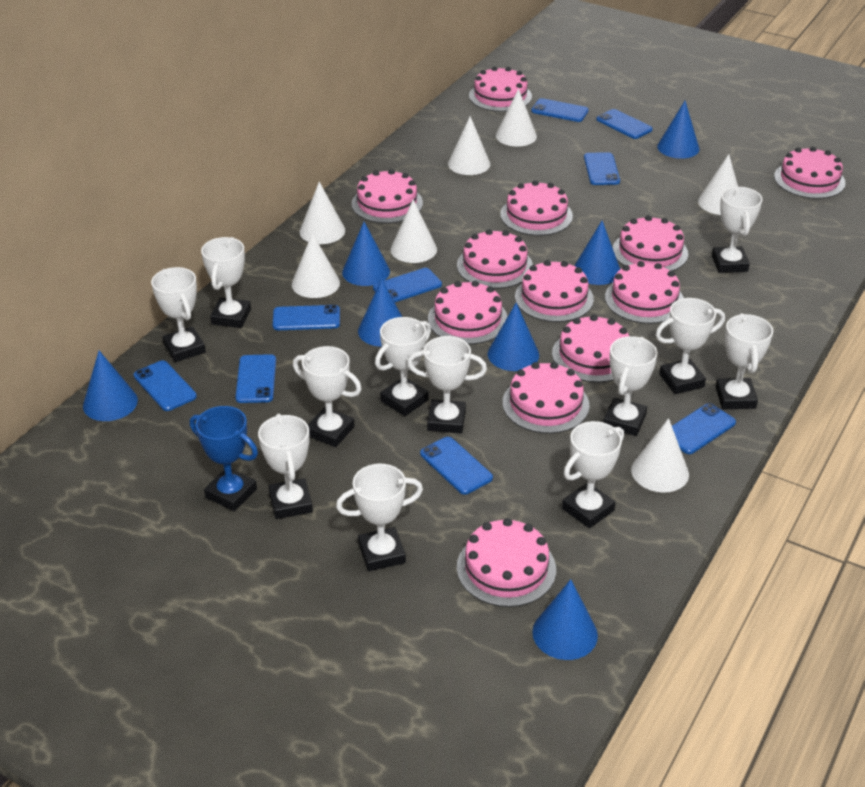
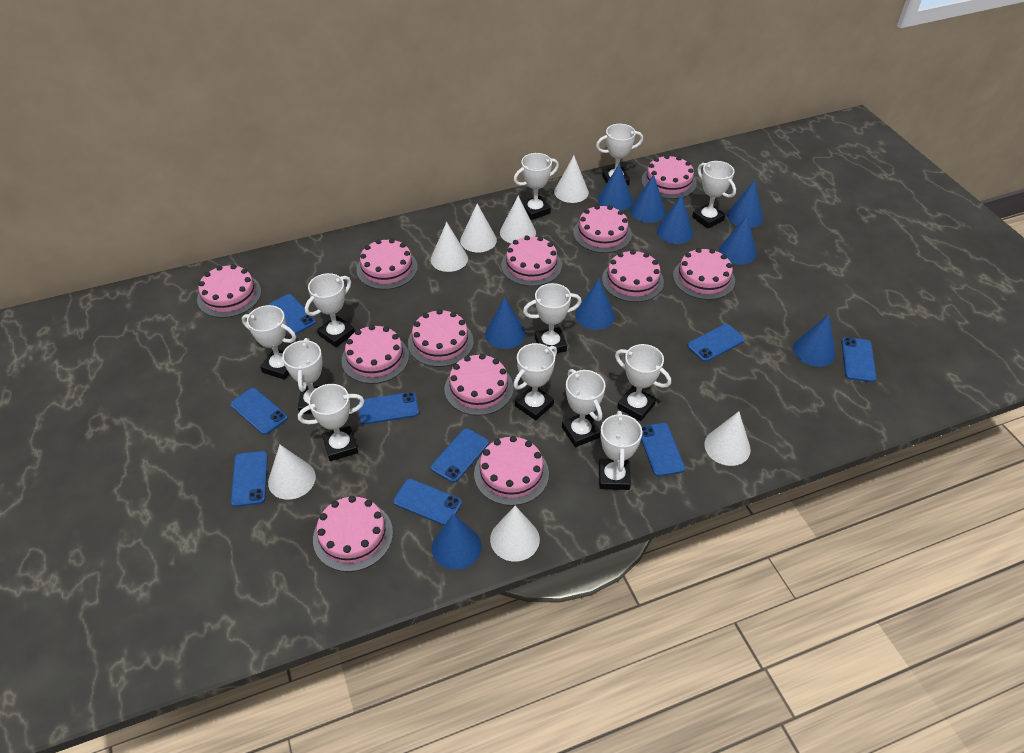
blue cone: 7 -> 9
blue trophy: 1 -> 0

